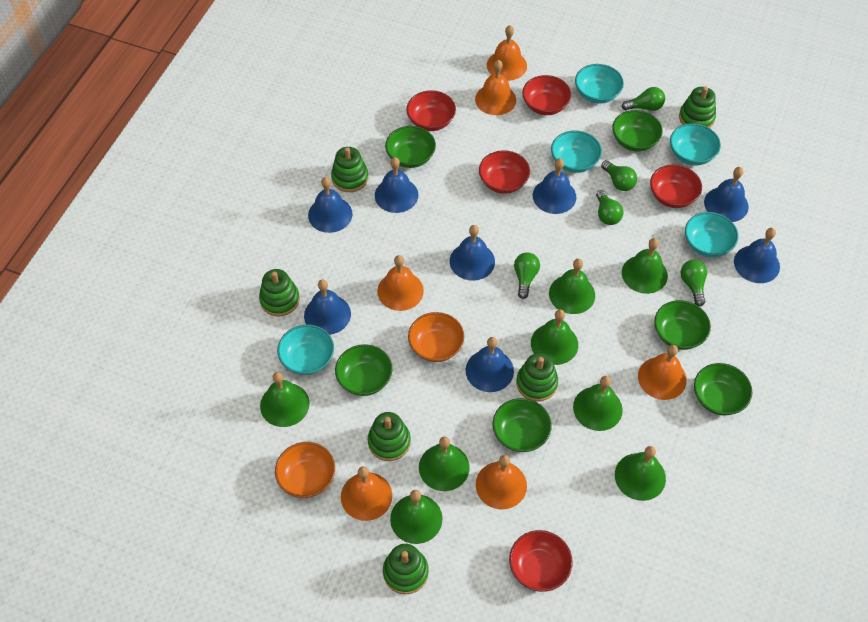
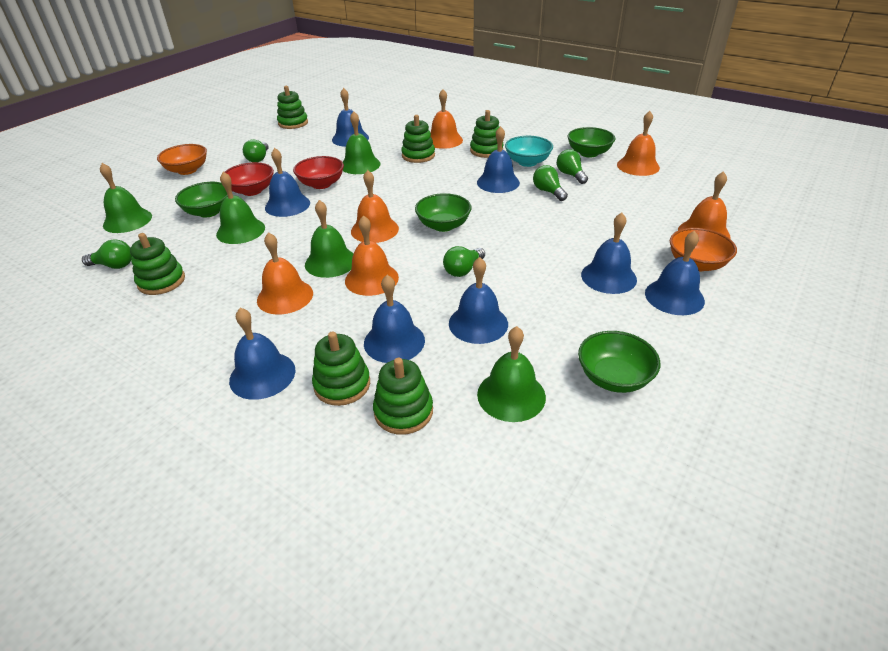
green bell: 8 -> 5
green bowl: 6 -> 4
red bowl: 5 -> 2
turquoise bowl: 5 -> 1

